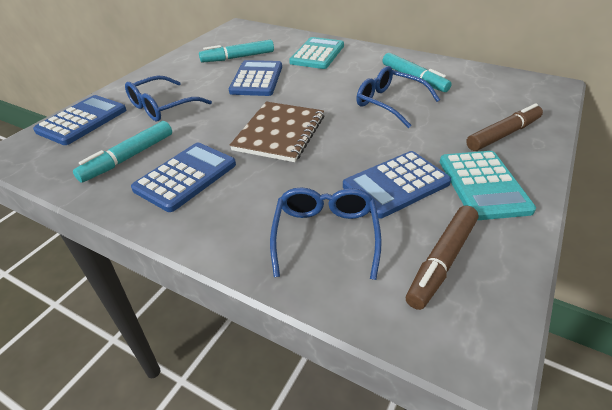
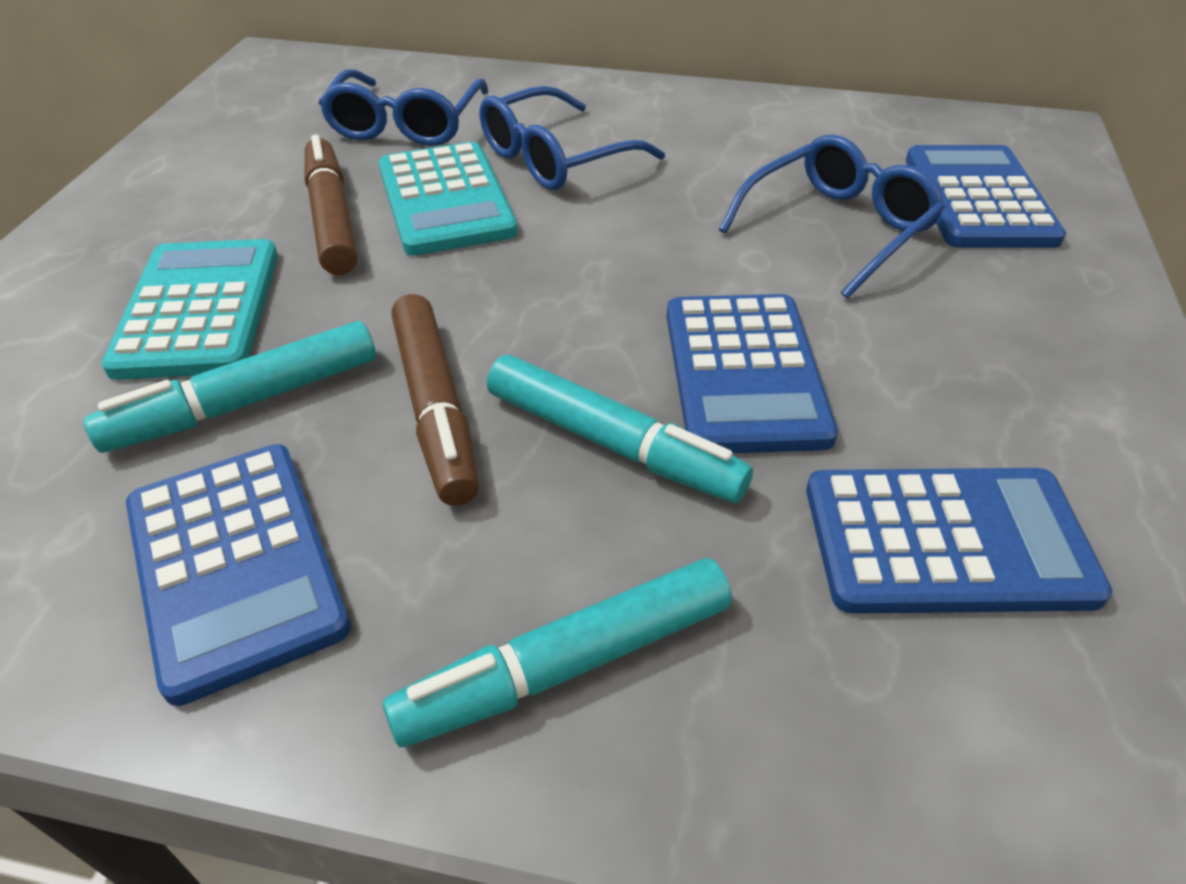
brown notebook: 1 -> 0

